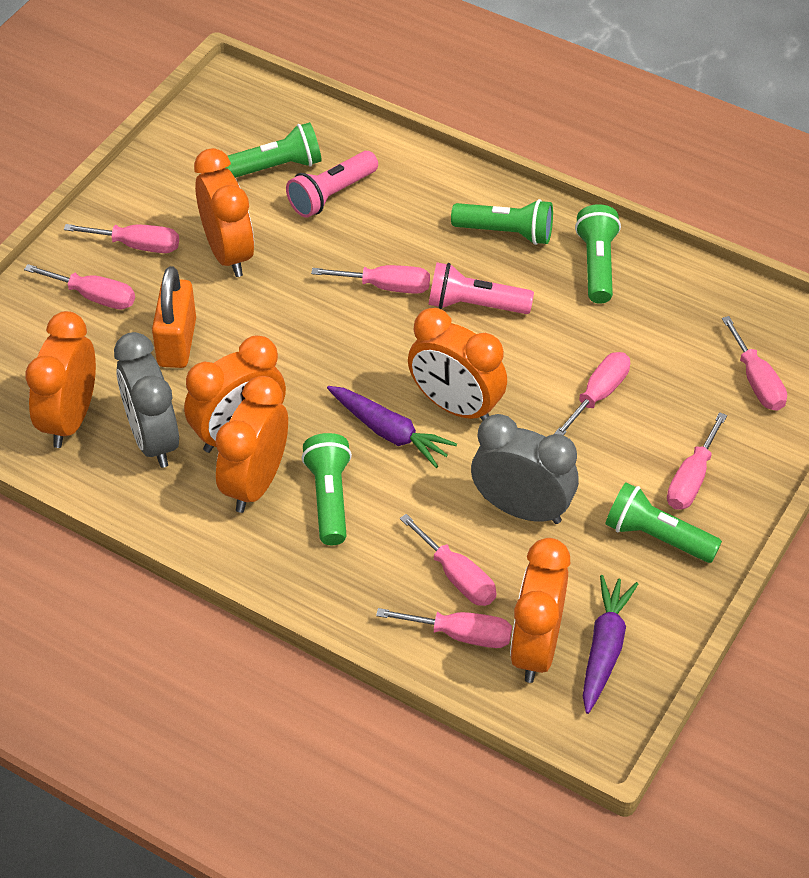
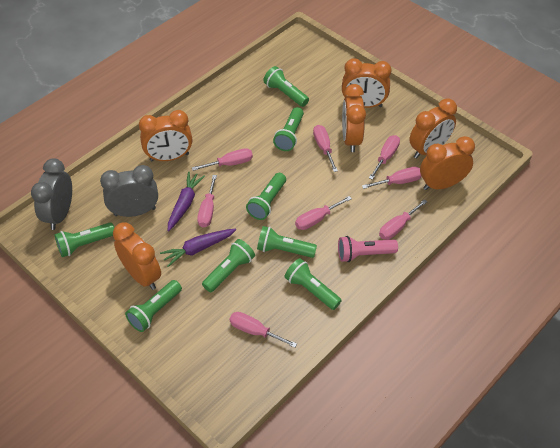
green flashlight: 5 -> 8
orange padlock: 1 -> 0
pink flashlight: 2 -> 1

